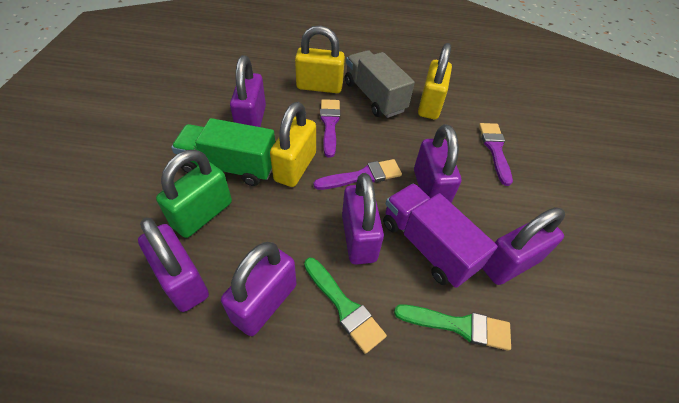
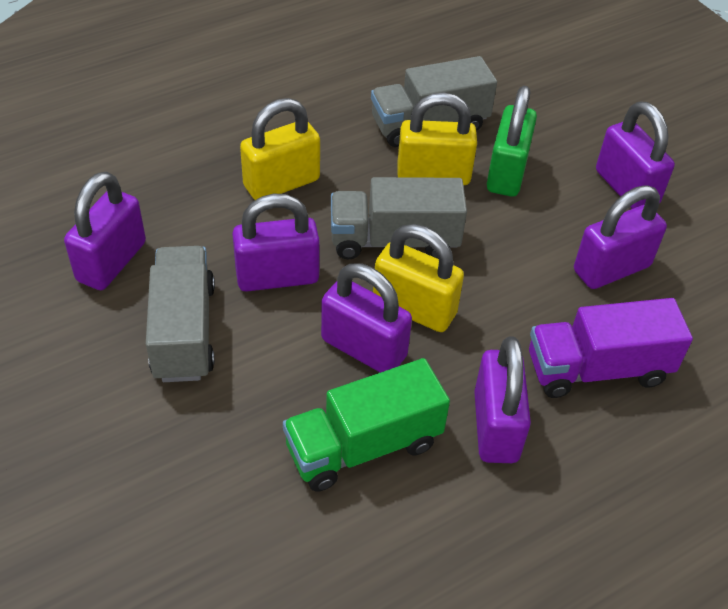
green brush: 2 -> 0
grey truck: 1 -> 3
purple brush: 3 -> 0

